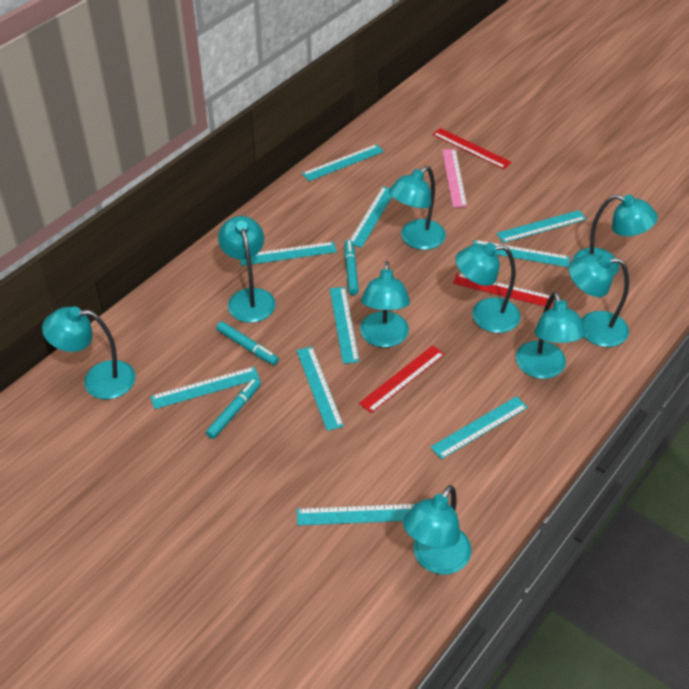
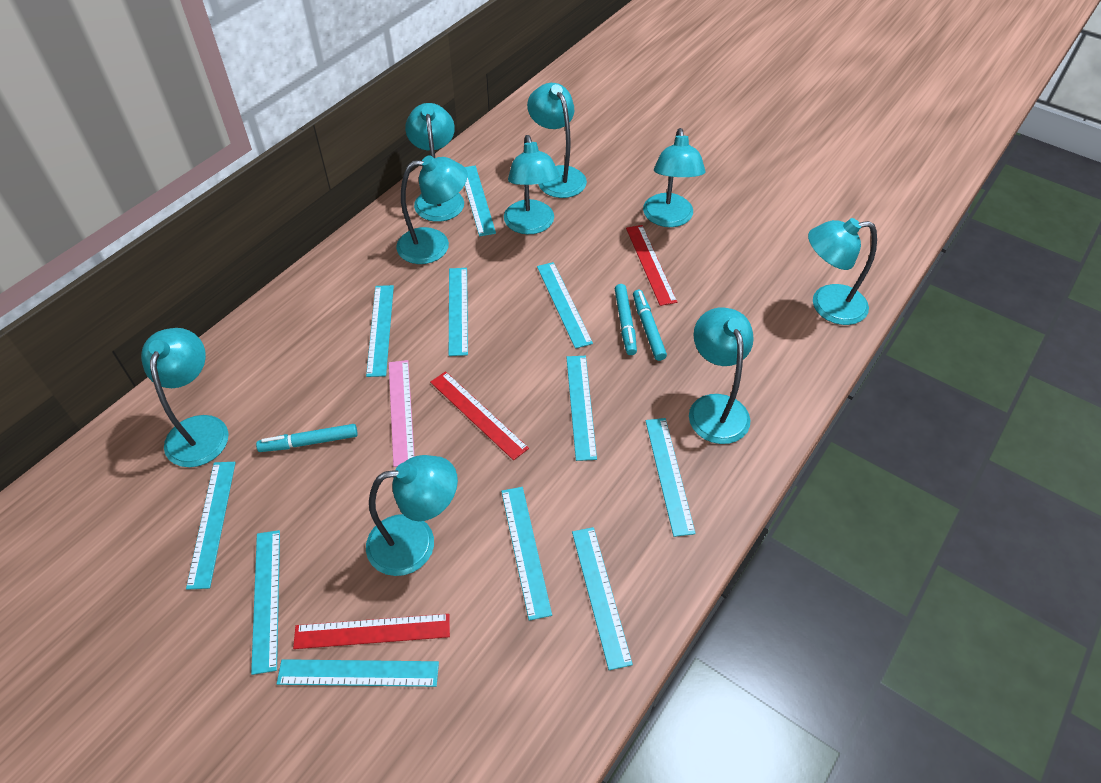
turquoise ruler: 10 -> 11

